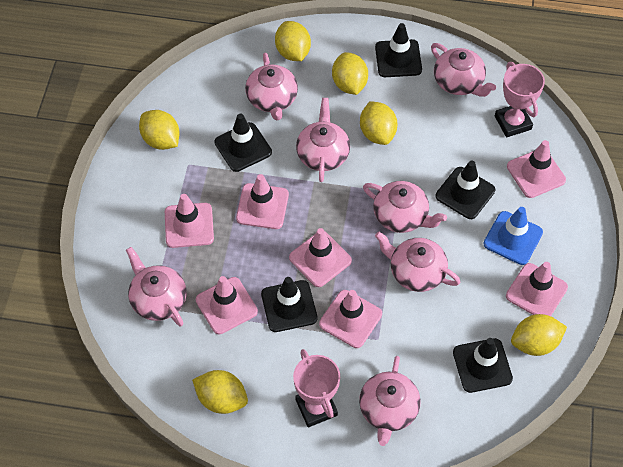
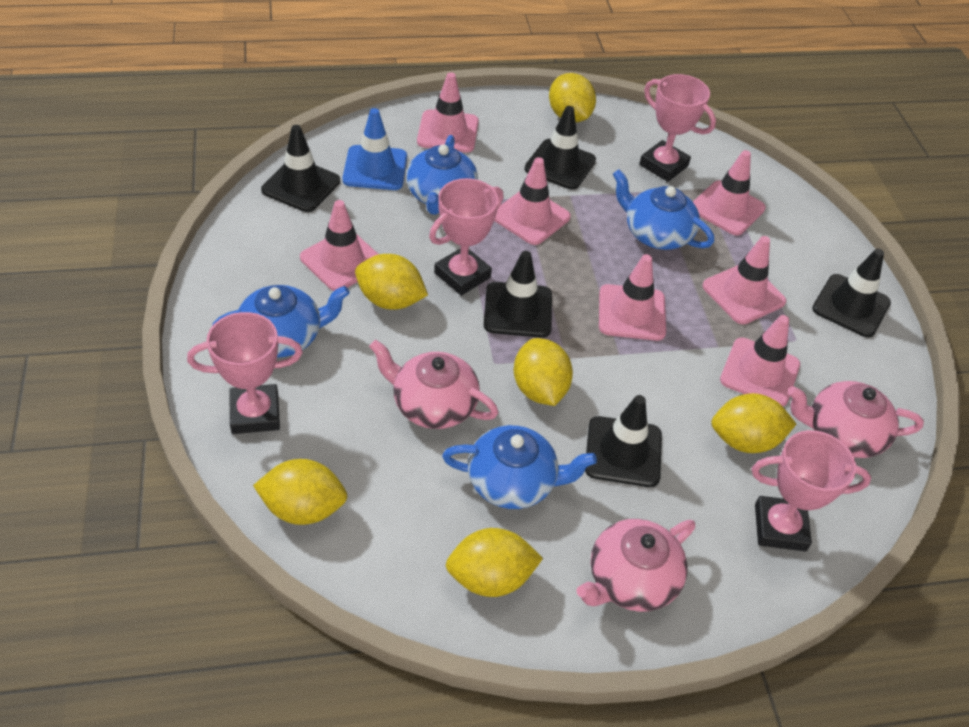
blue teapot: 0 -> 4
pink teapot: 7 -> 3
pink trophy: 2 -> 4

